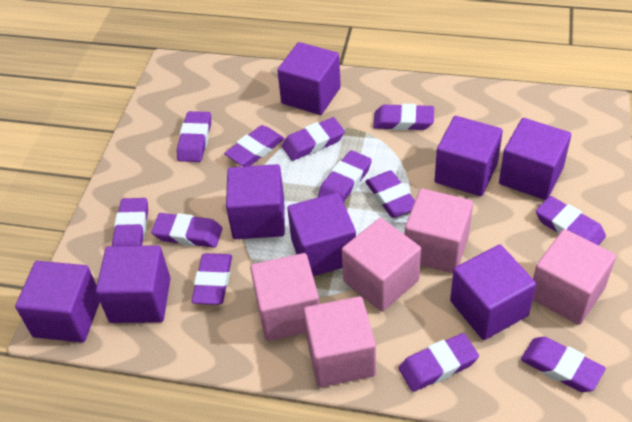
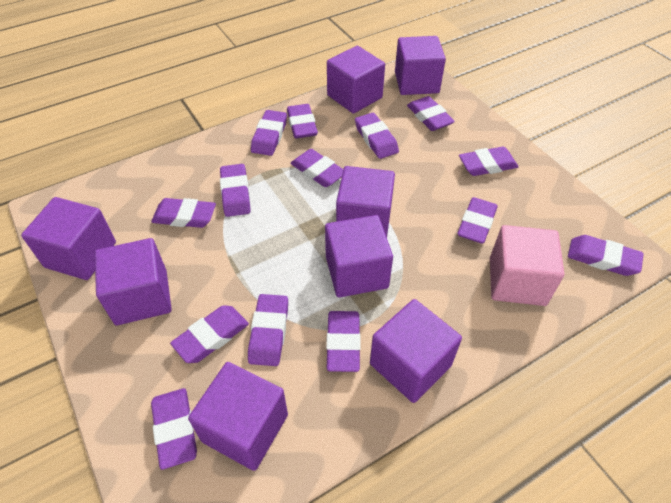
pink cube: 5 -> 1
purple eraser: 12 -> 14

